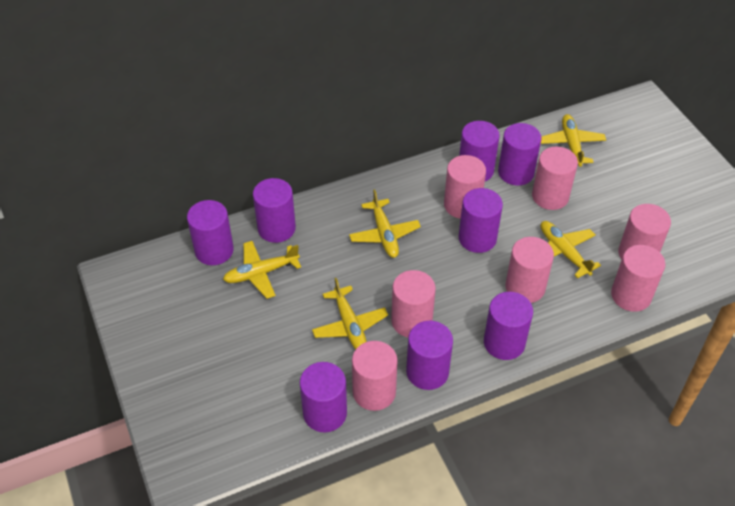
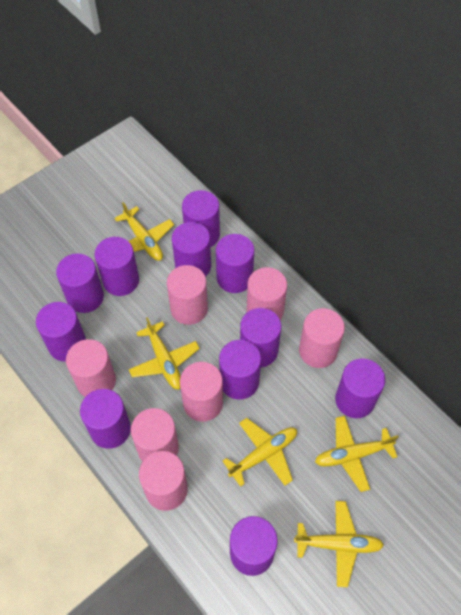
purple cylinder: 8 -> 11

